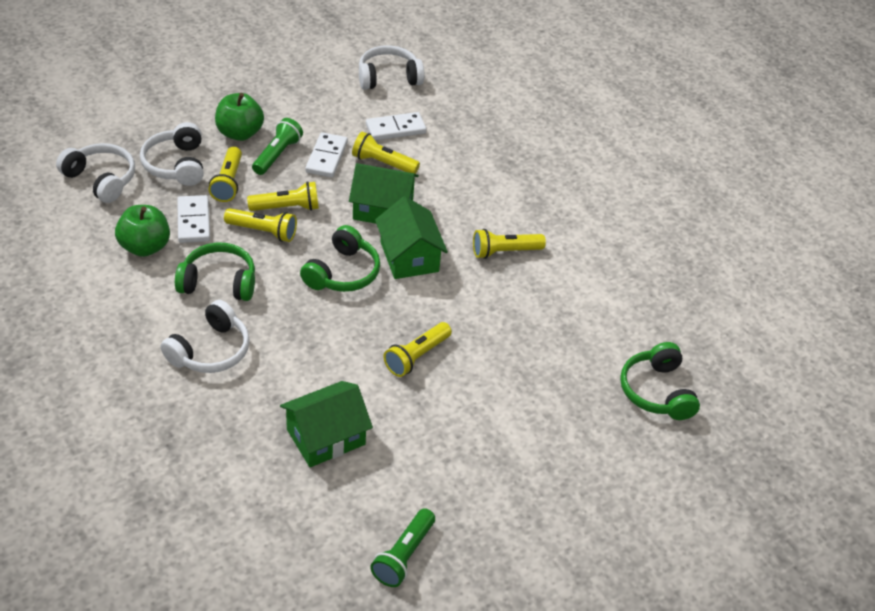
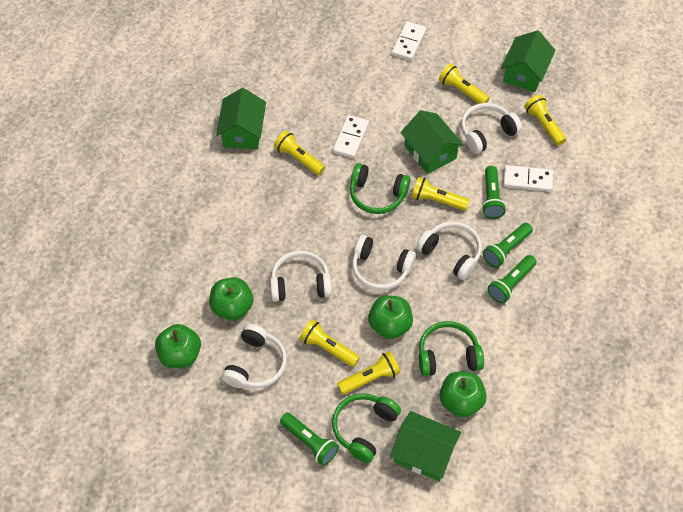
green apple: 2 -> 4
green flashlight: 2 -> 4
green house: 3 -> 4
white headphones: 4 -> 5

